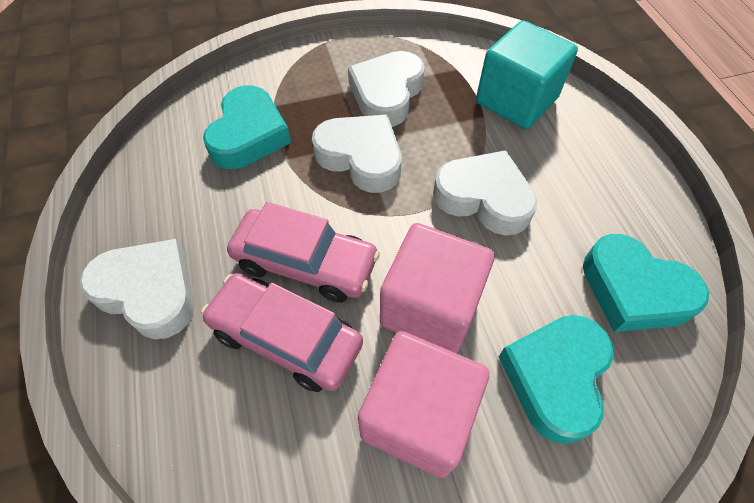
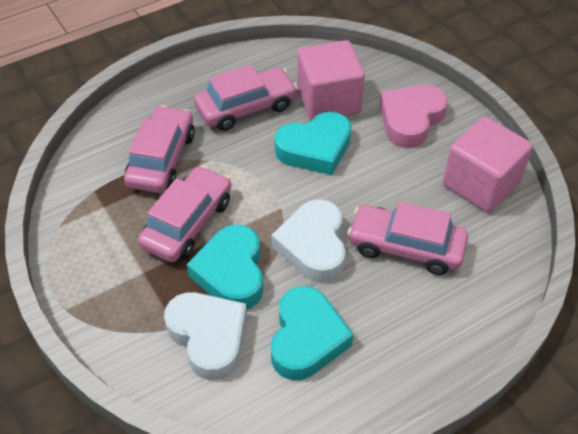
pink car: 2 -> 4
pink heart: 0 -> 1
turquoise cube: 1 -> 0
white heart: 4 -> 2

